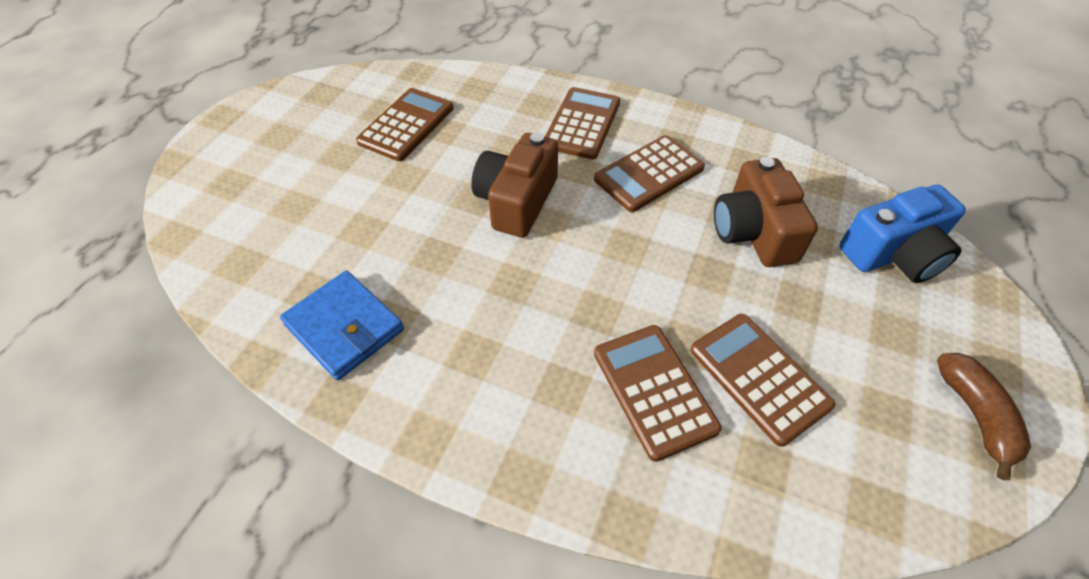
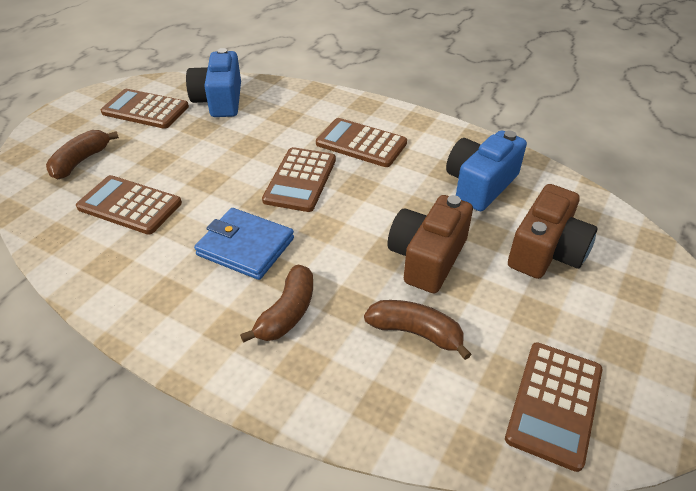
blue camera: 1 -> 2
brown banana: 1 -> 3

